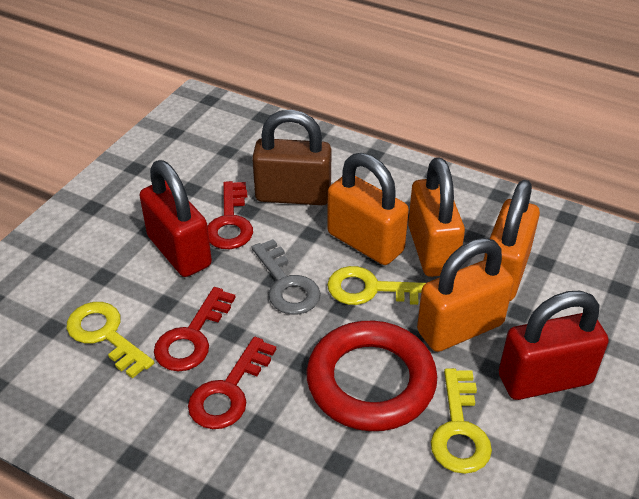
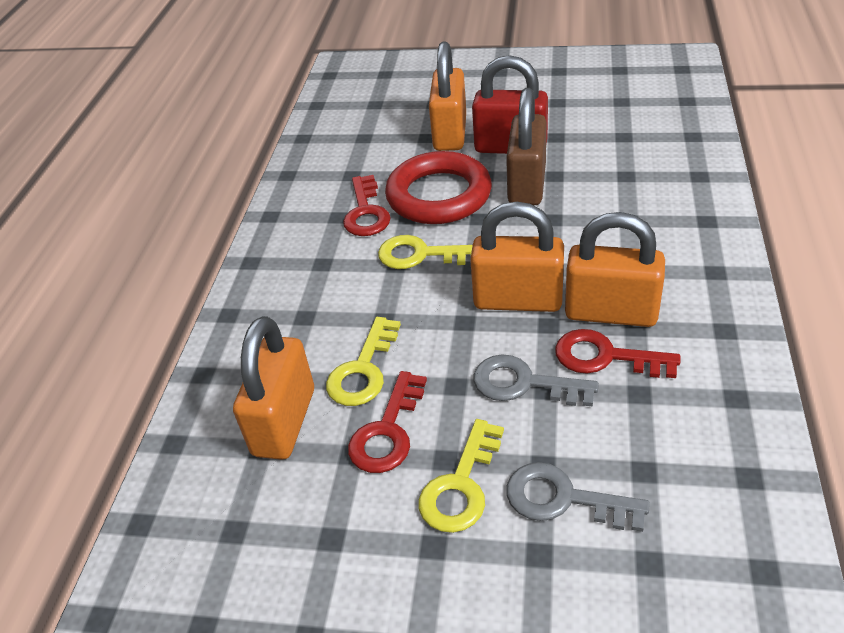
grey key: 1 -> 2
red padlock: 2 -> 1

